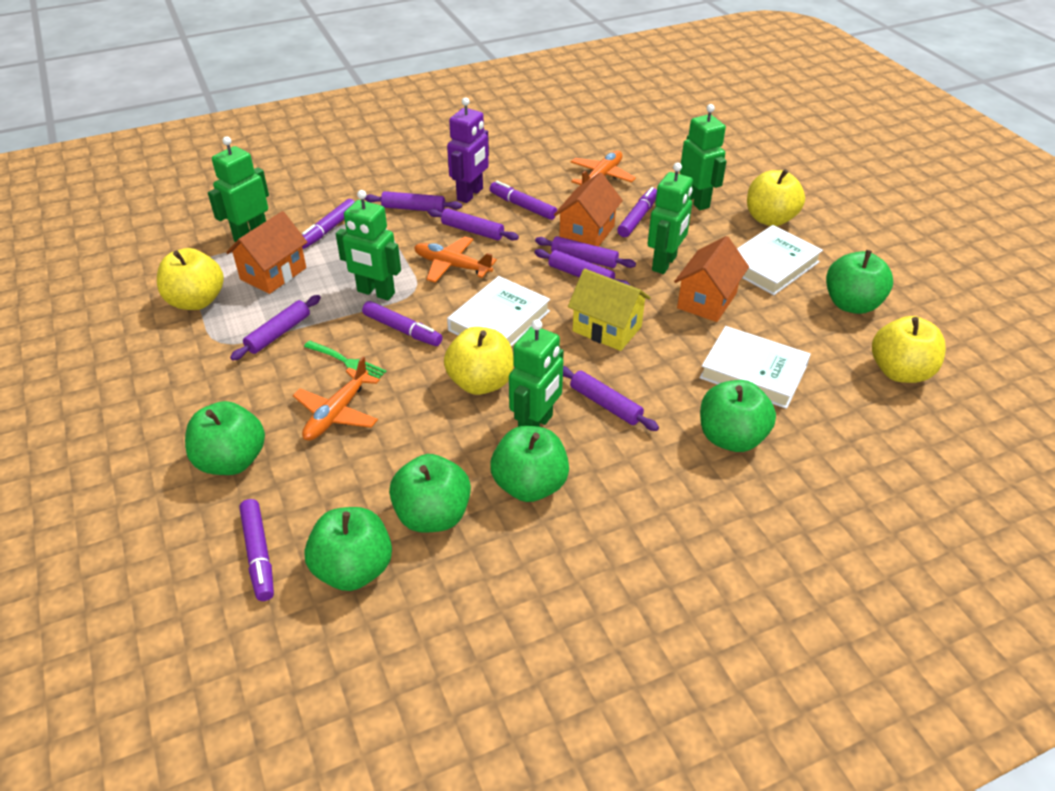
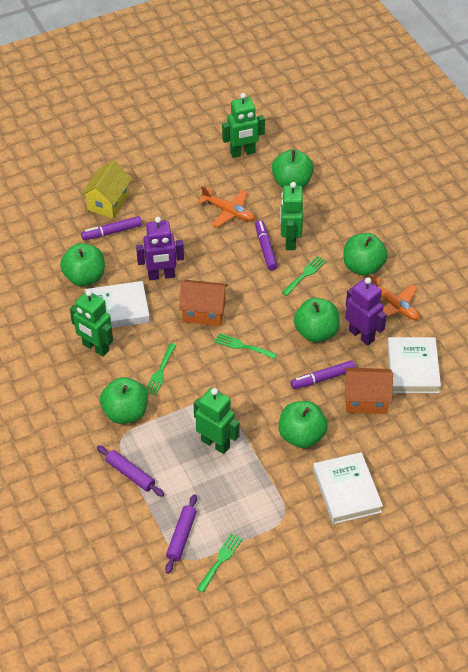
green fork: 1 -> 4
green robot: 5 -> 4
orange house: 3 -> 2
orange plane: 3 -> 2
purple marker: 5 -> 3
purple robot: 1 -> 2
purple rolling pin: 6 -> 2
yellow apple: 4 -> 0

